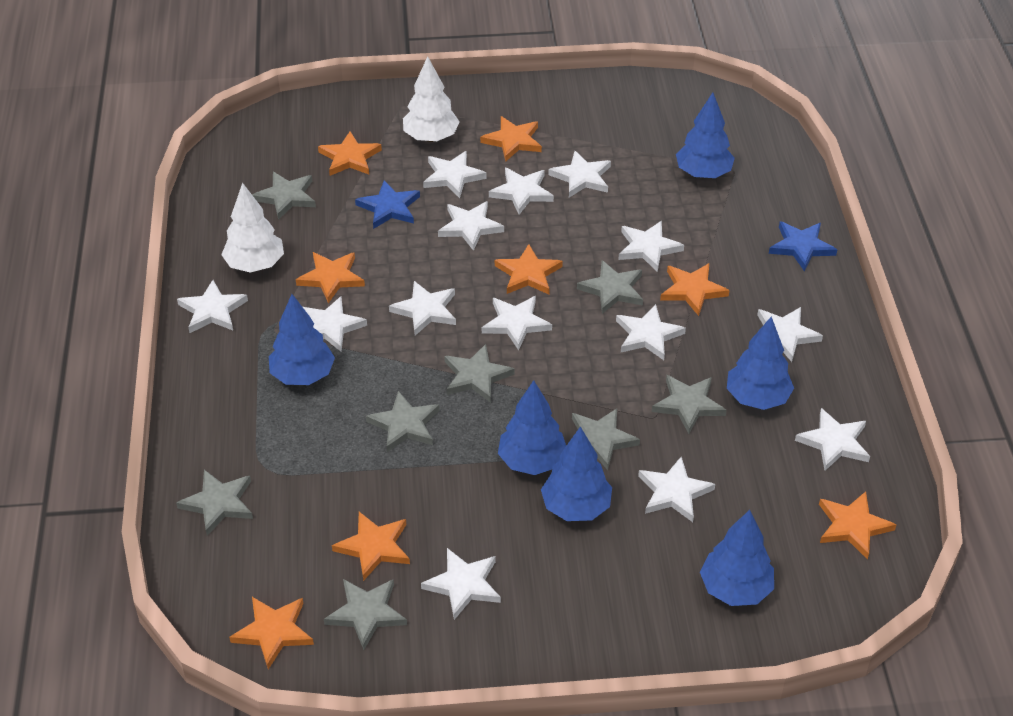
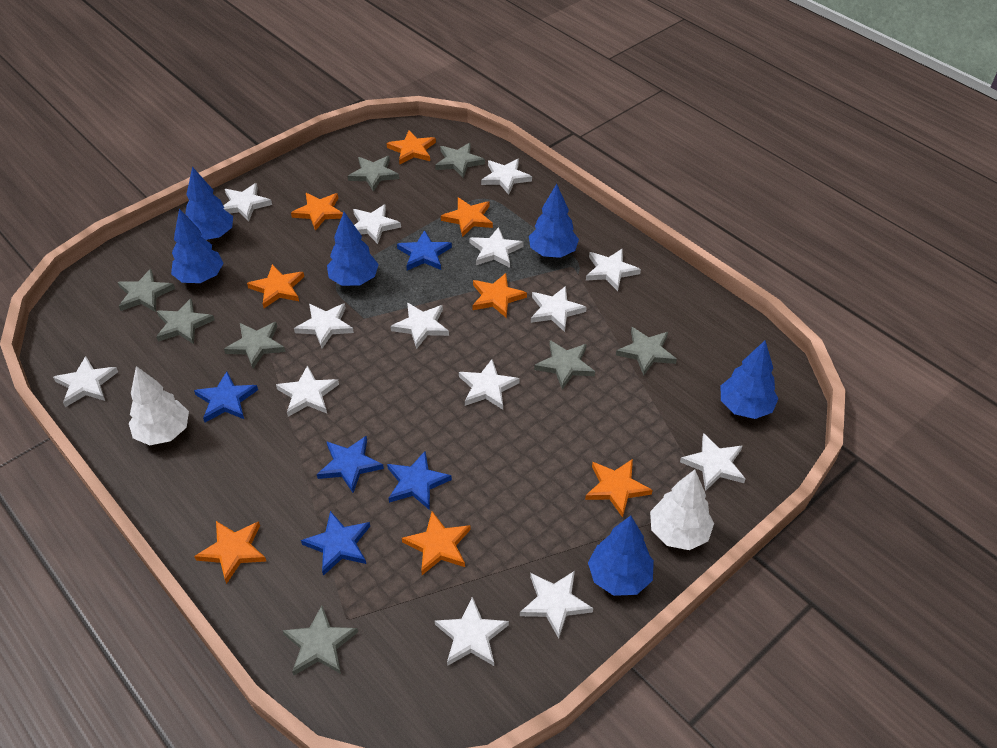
blue star: 2 -> 5

